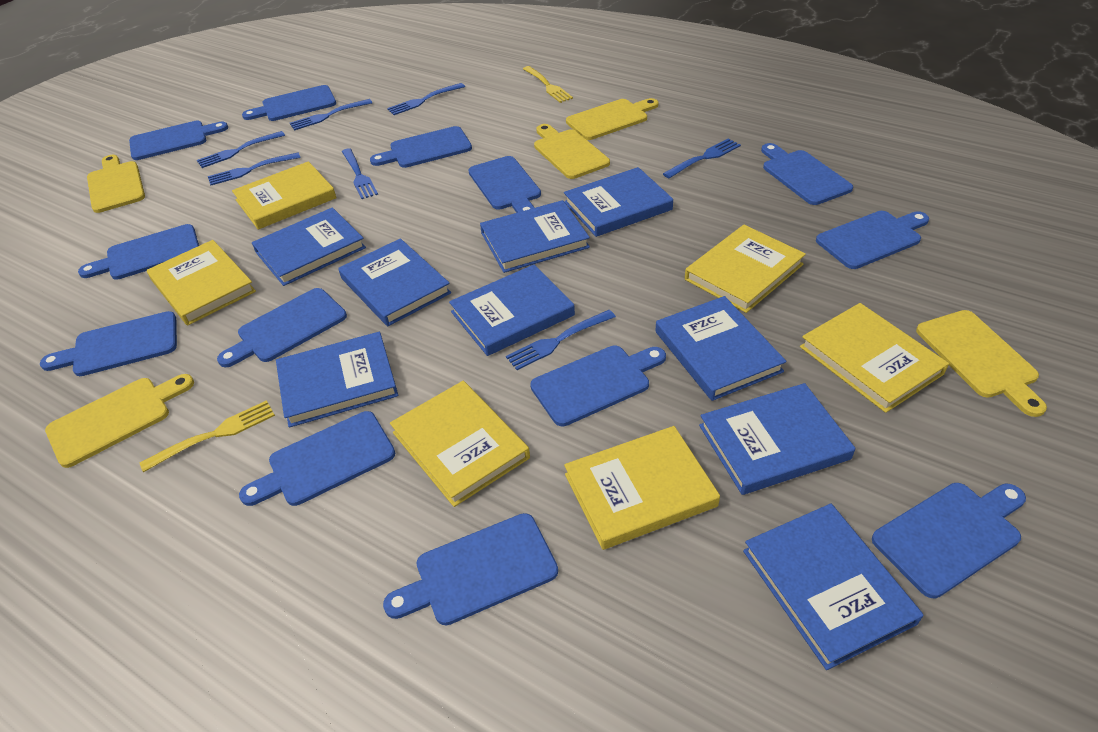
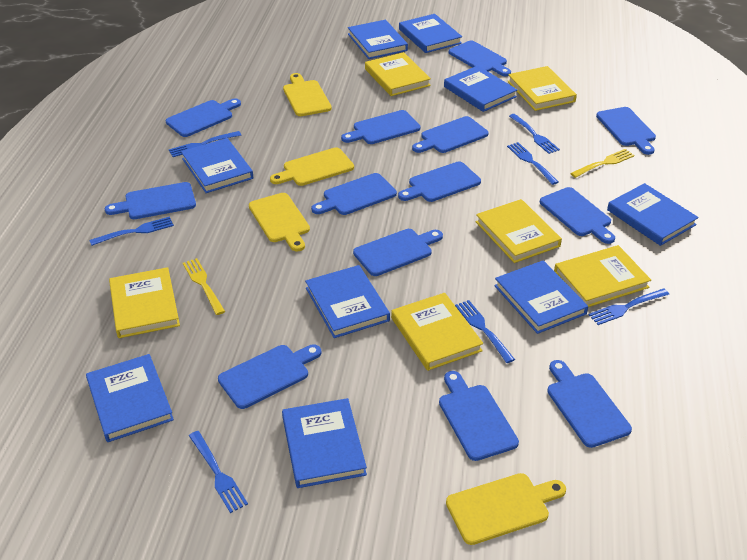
yellow cutting board: 5 -> 4

